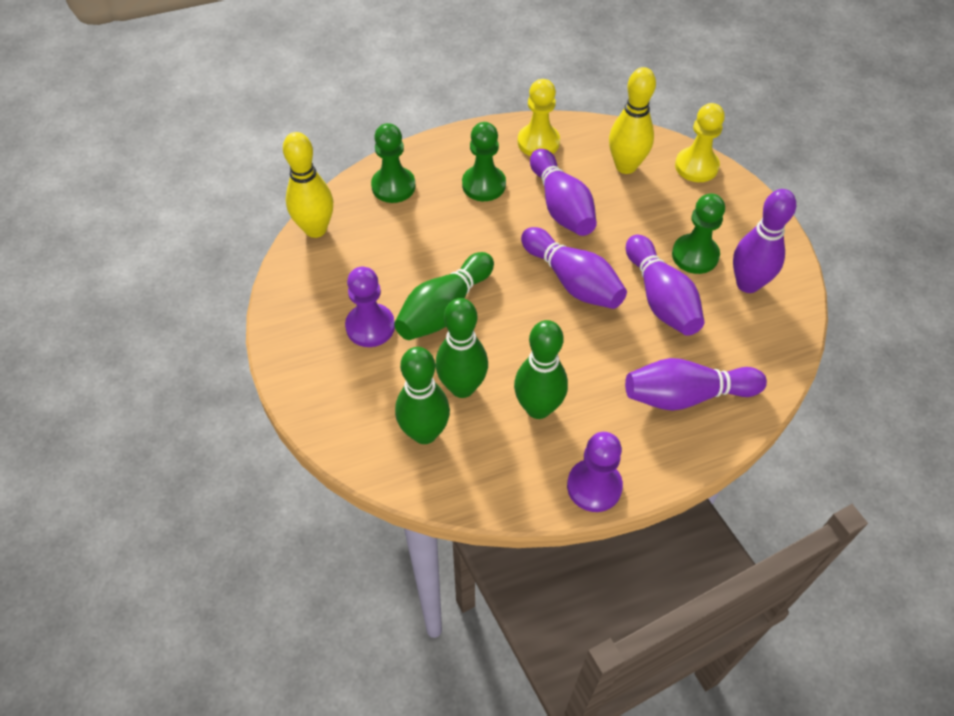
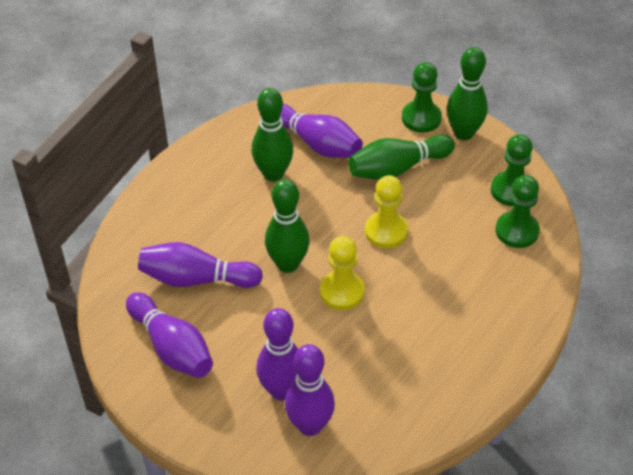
purple pawn: 2 -> 0
yellow bowling pin: 2 -> 0

